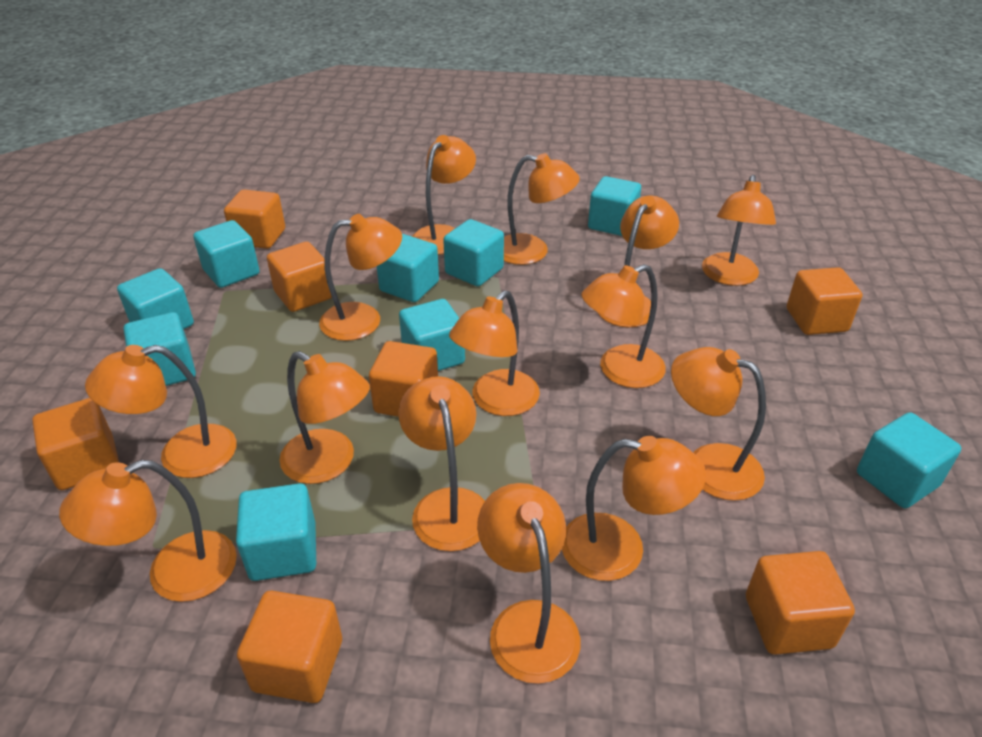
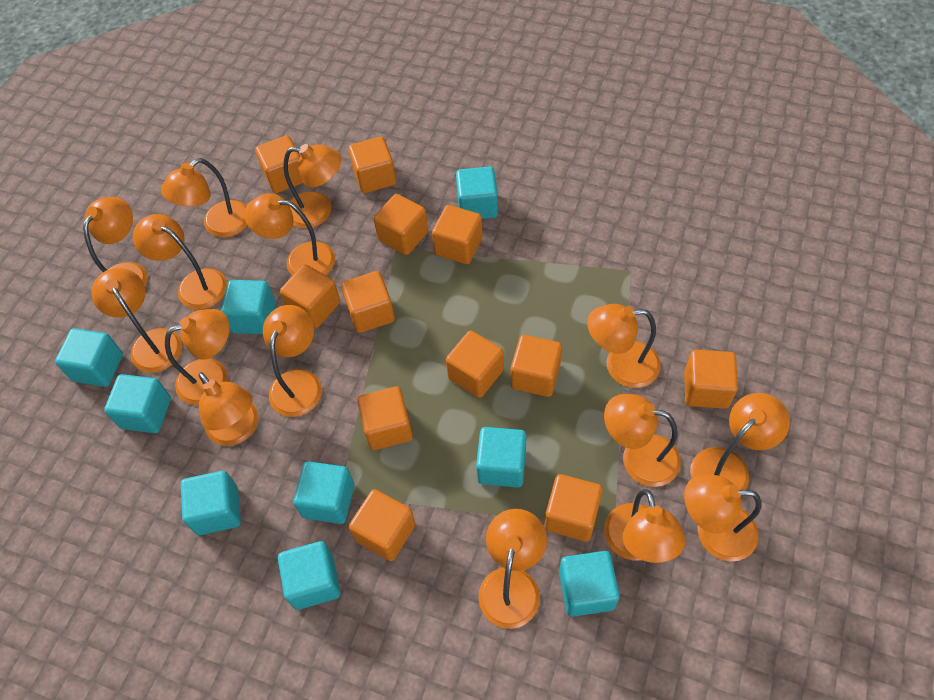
orange cube: 7 -> 12
orange lamp: 14 -> 15

